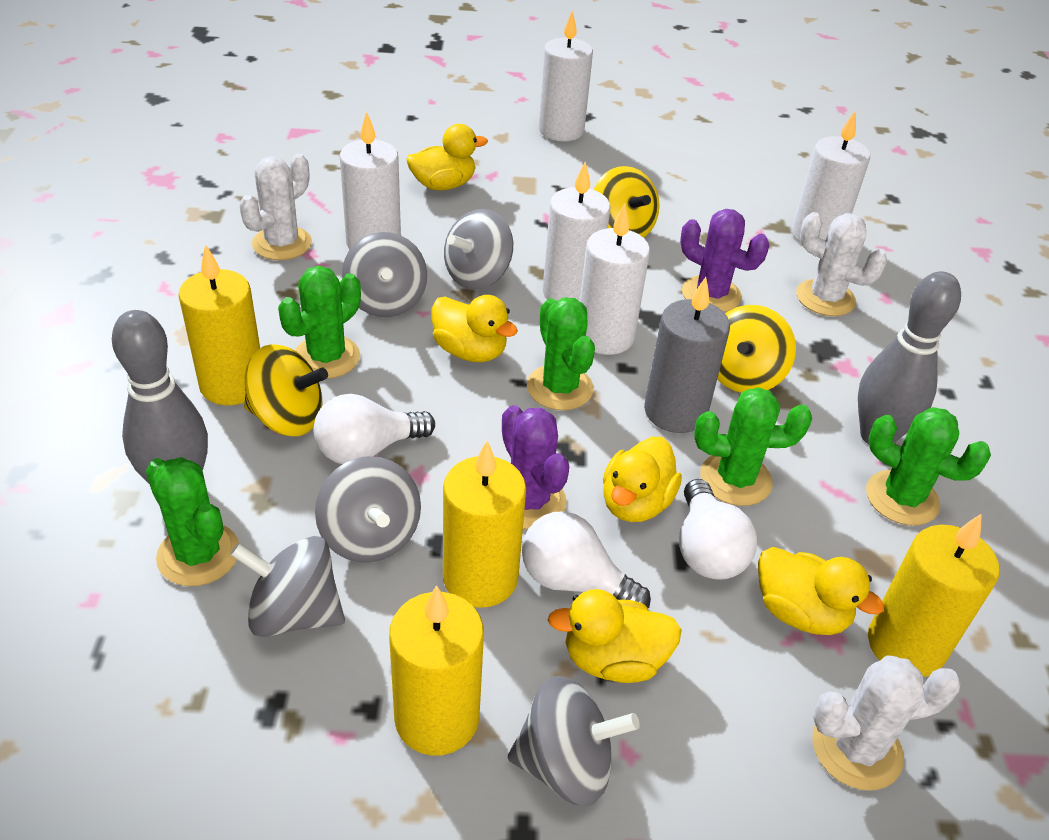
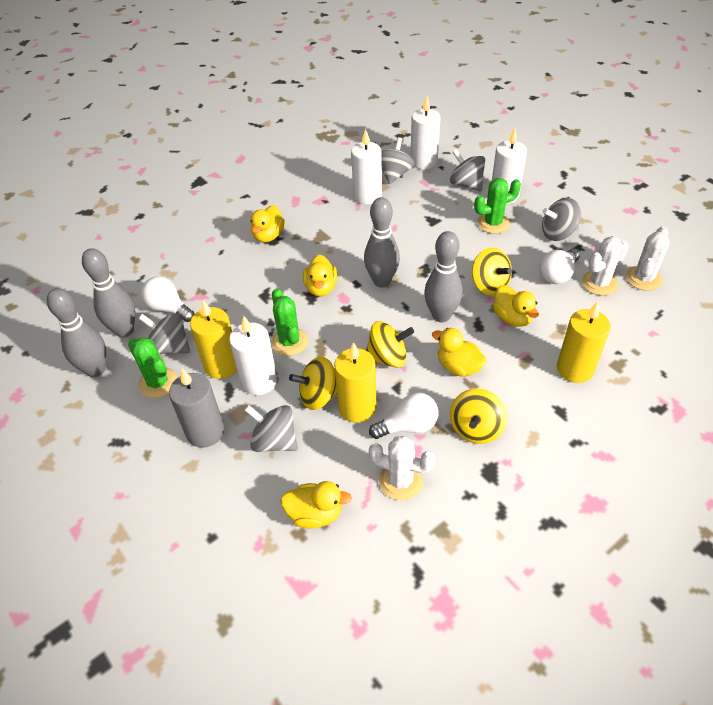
green cactus: 5 -> 3
grey bowling pin: 2 -> 4
purple cactus: 2 -> 0
white candle: 5 -> 4
yellow candle: 4 -> 3
yellow spinning top: 3 -> 4

